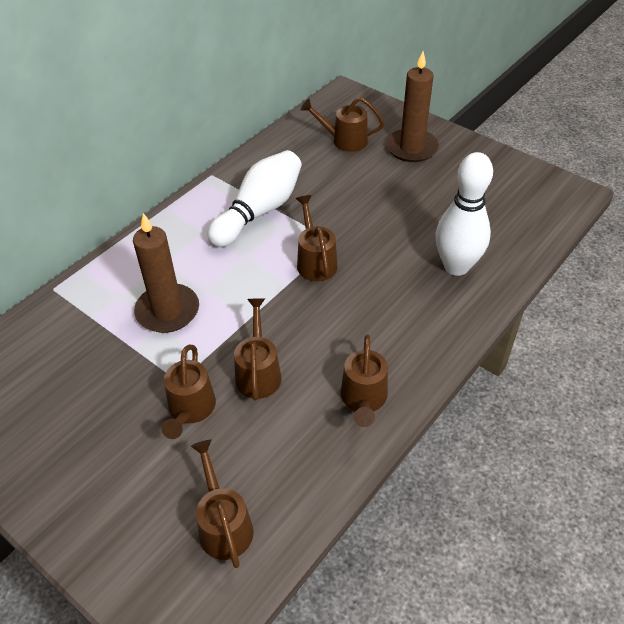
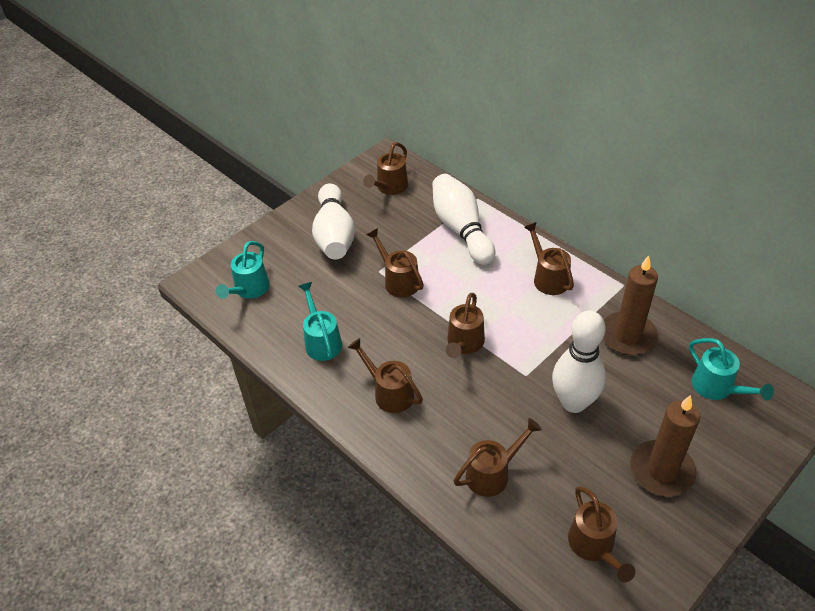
brown watering can: 6 -> 7
turquoise watering can: 0 -> 3
white bowling pin: 2 -> 3

